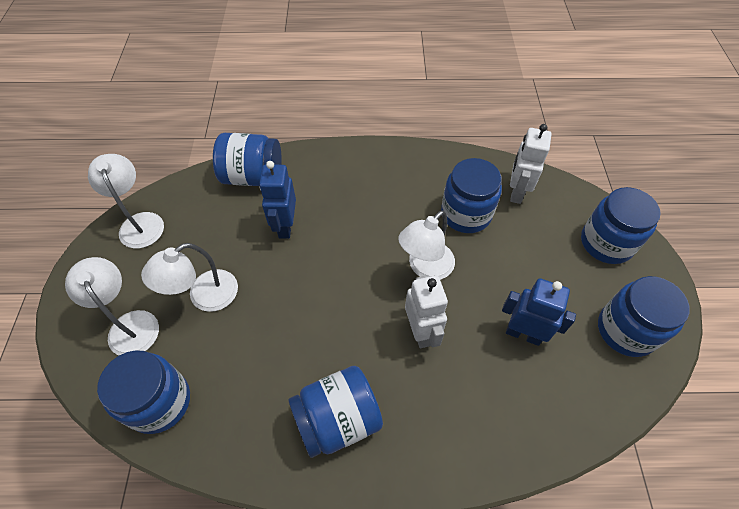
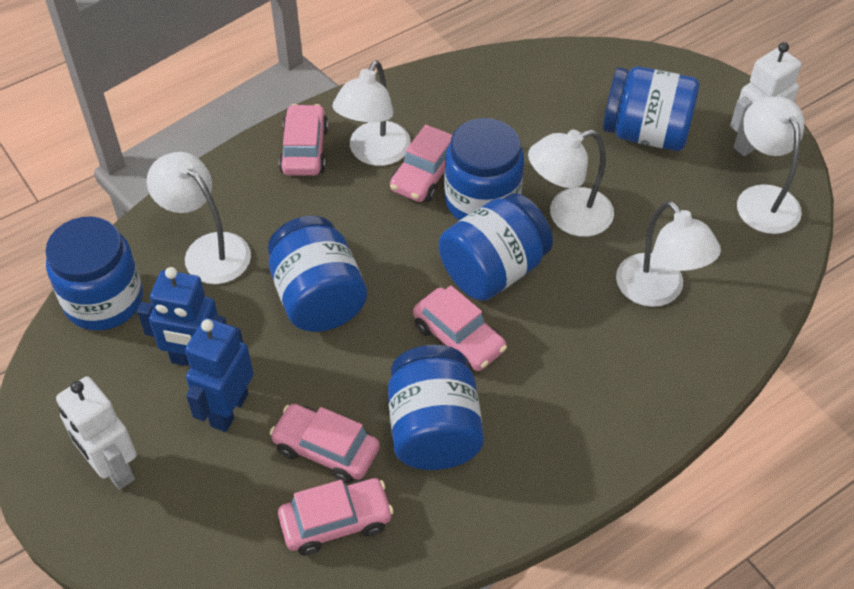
pink car: 0 -> 5
white lamp: 4 -> 5

